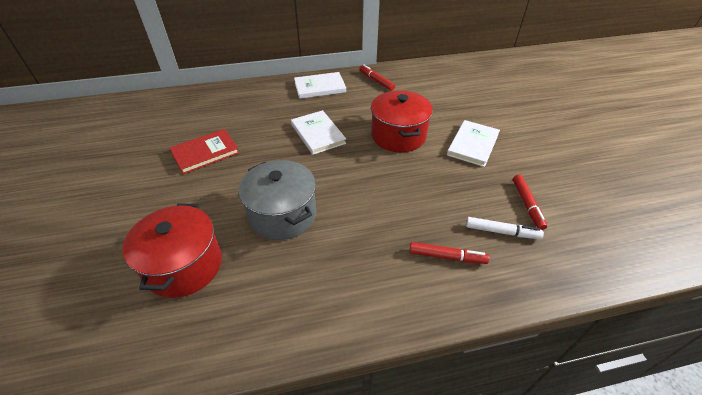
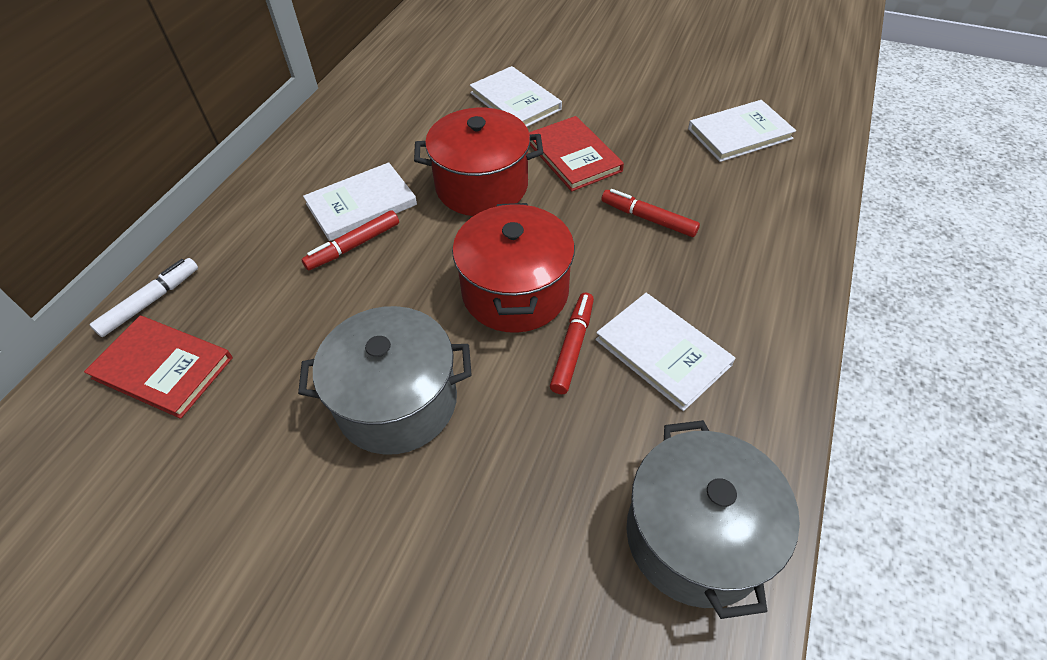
grey pot: 1 -> 2
red book: 1 -> 2
white book: 3 -> 4

